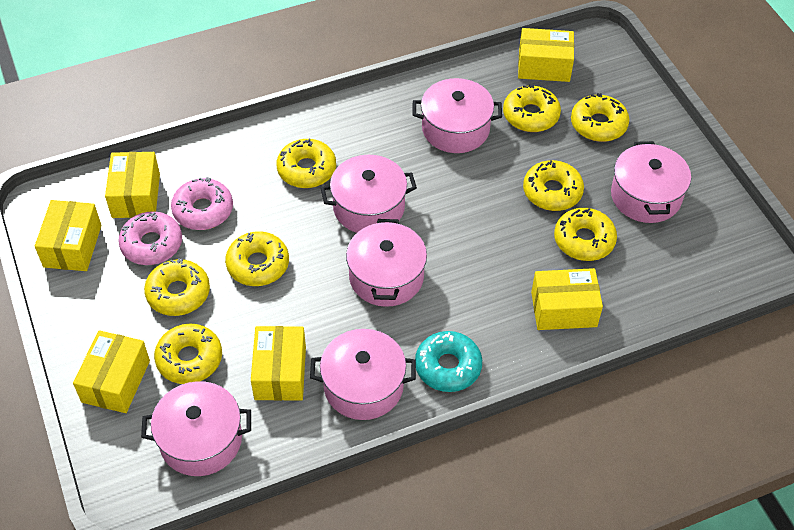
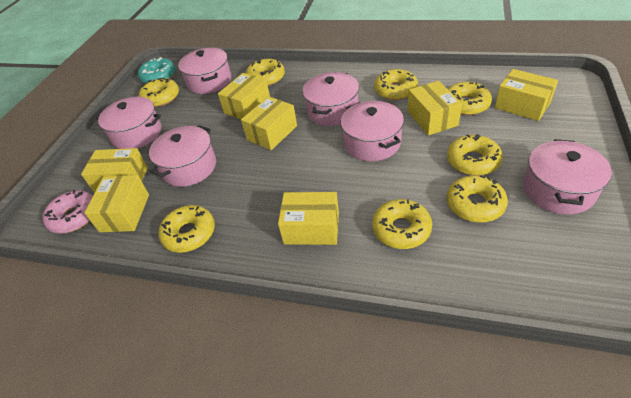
pink donut: 2 -> 1
yellow box: 6 -> 7

